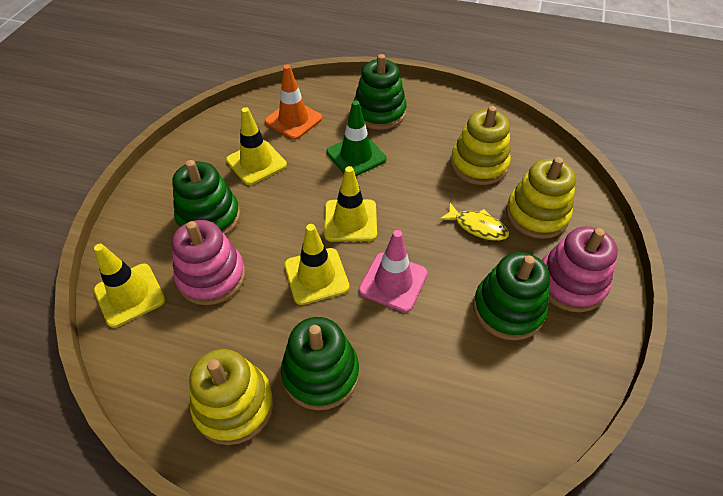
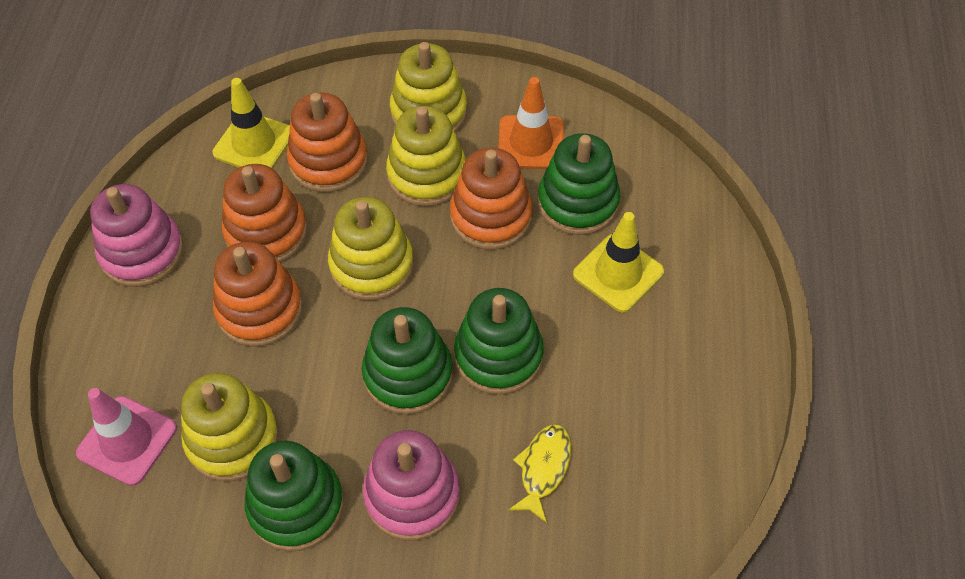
green traffic cone: 1 -> 0
orange stacking toy: 0 -> 4
yellow stacking toy: 3 -> 4
yellow traffic cone: 4 -> 2

